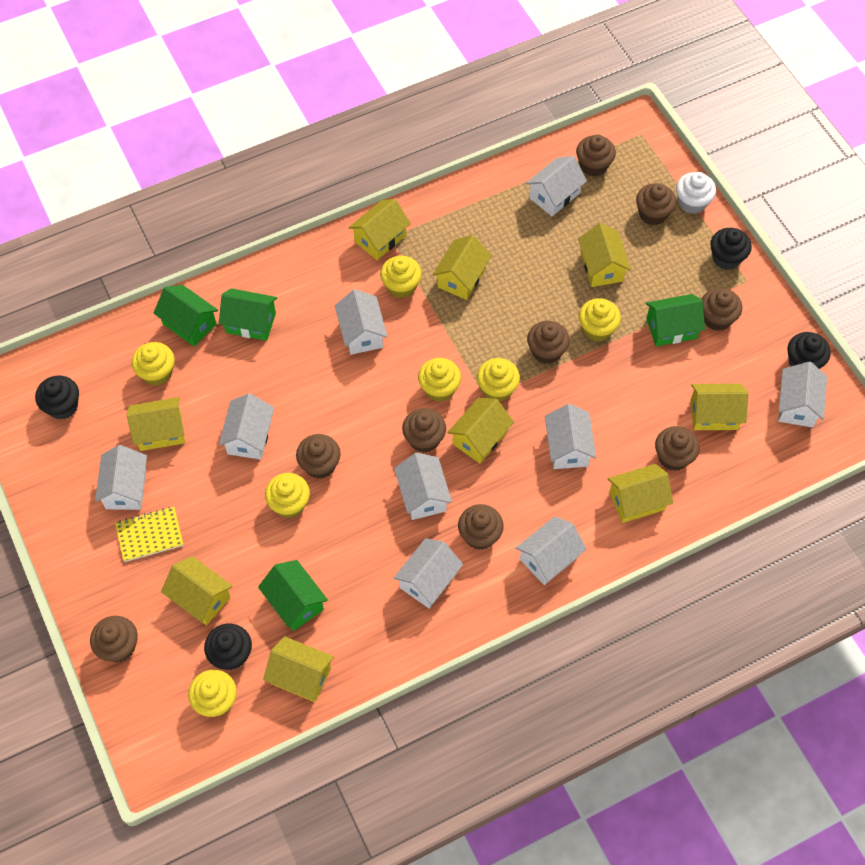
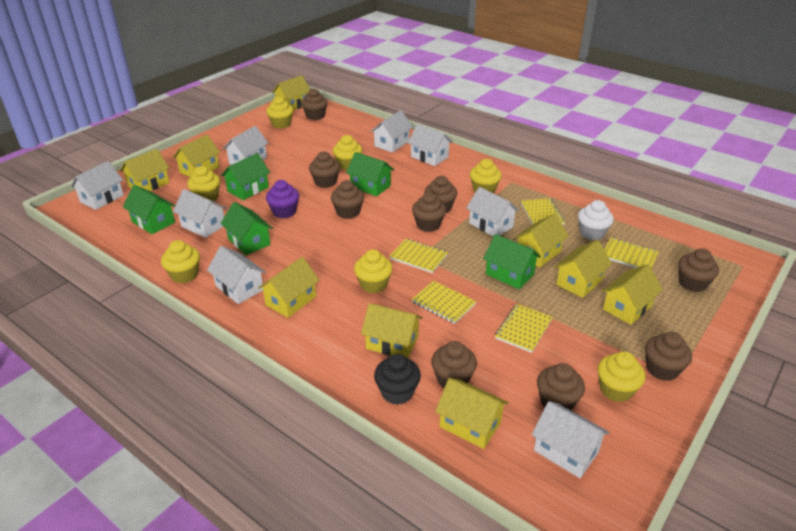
black cupcake: 4 -> 1
green house: 4 -> 5
purple cupcake: 0 -> 1
white house: 9 -> 8
yellow notebook: 1 -> 5

